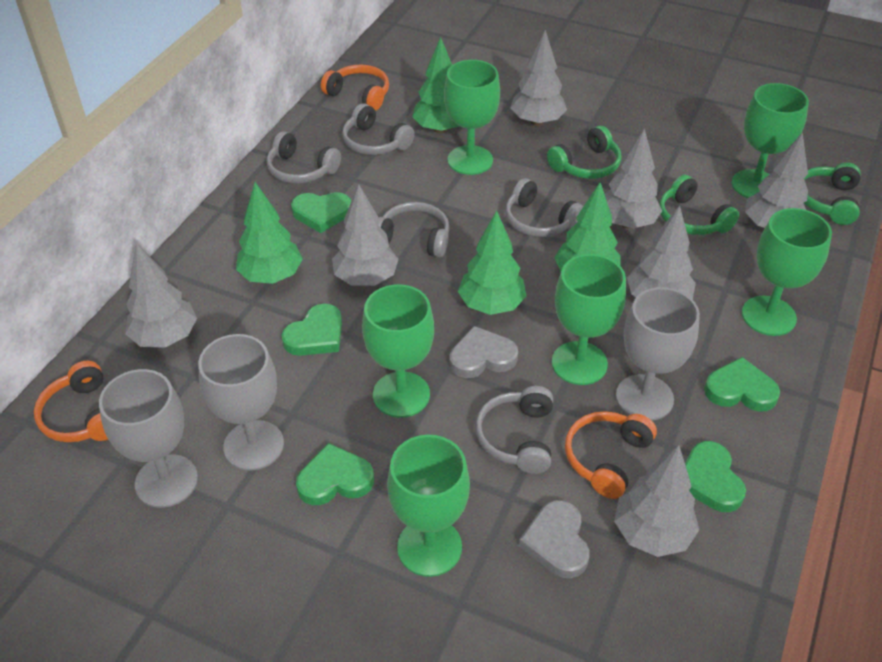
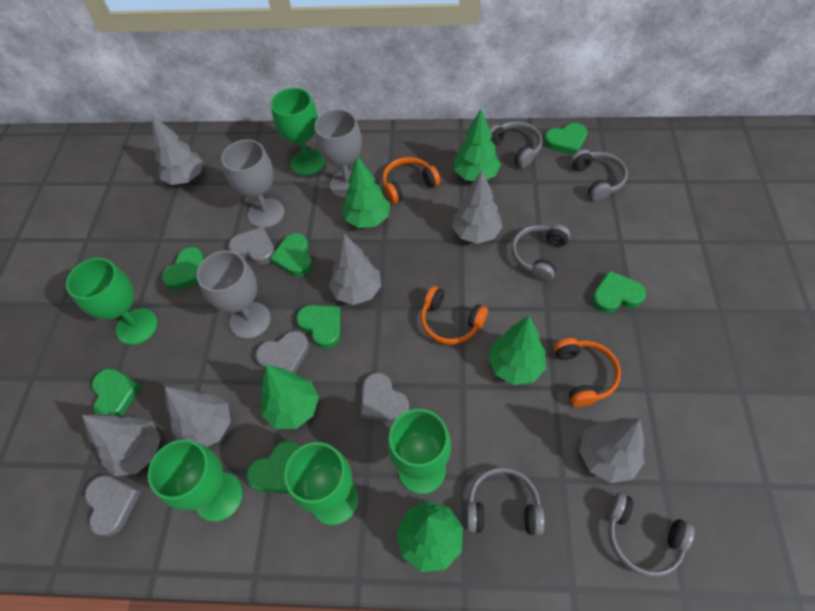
green goblet: 6 -> 5
green headphones: 3 -> 0
green heart: 5 -> 7
green tree: 4 -> 5
grey heart: 2 -> 4
grey tree: 7 -> 6

